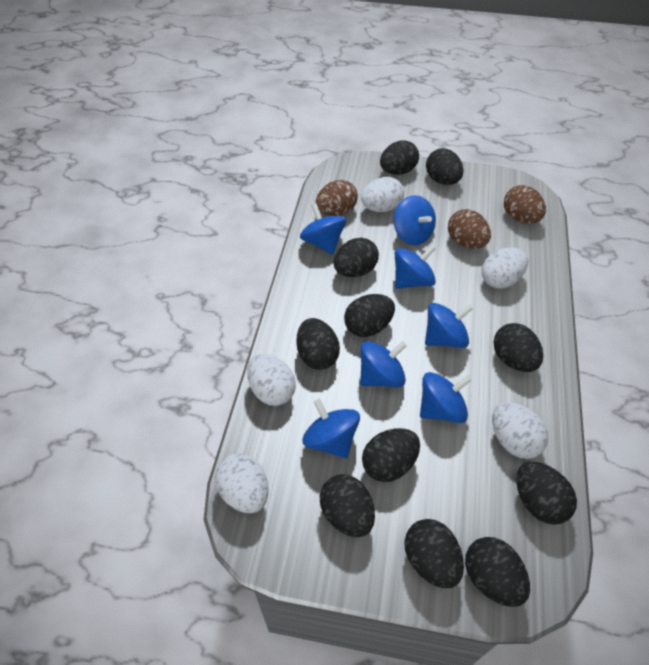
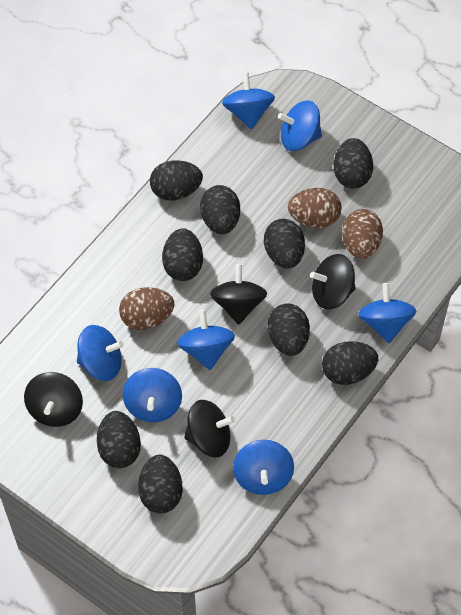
black egg: 11 -> 9
black spinning top: 0 -> 4
white egg: 5 -> 0

